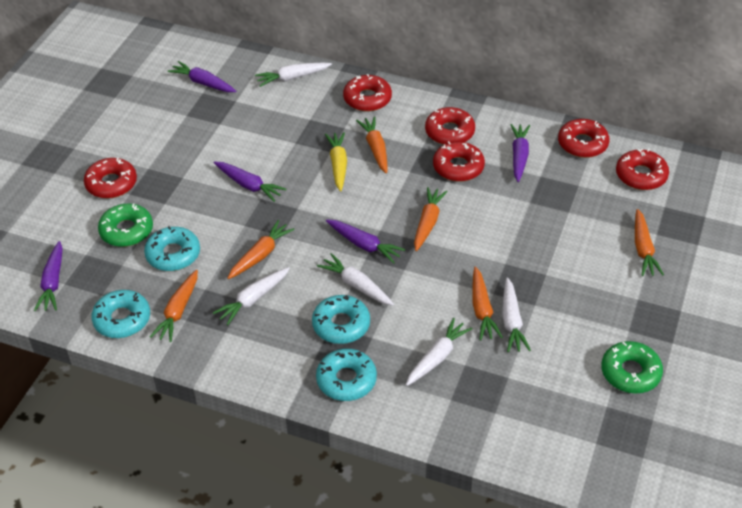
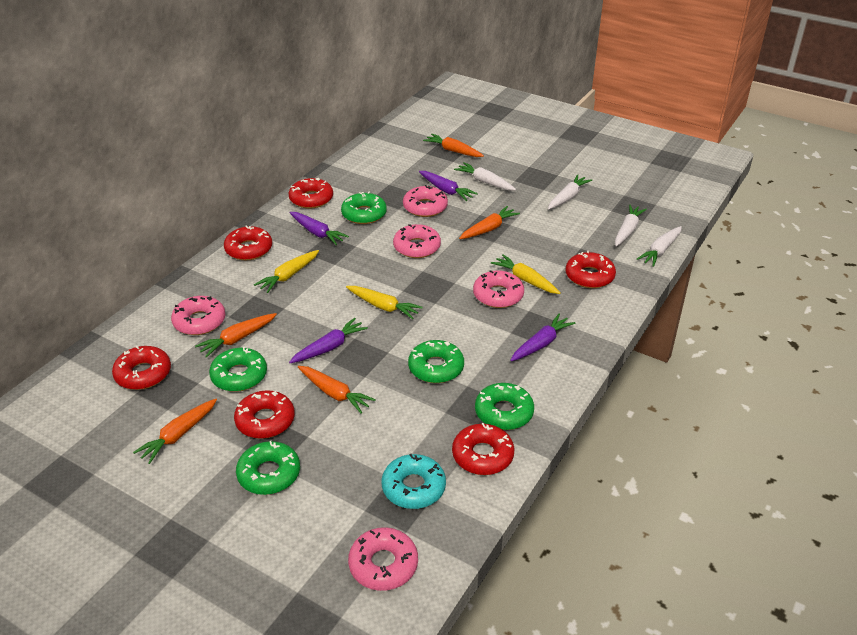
green donut: 2 -> 5
orange carrot: 6 -> 5
pink donut: 0 -> 5
purple carrot: 5 -> 4
turquoise donut: 4 -> 1
white carrot: 5 -> 4
yellow carrot: 1 -> 3

